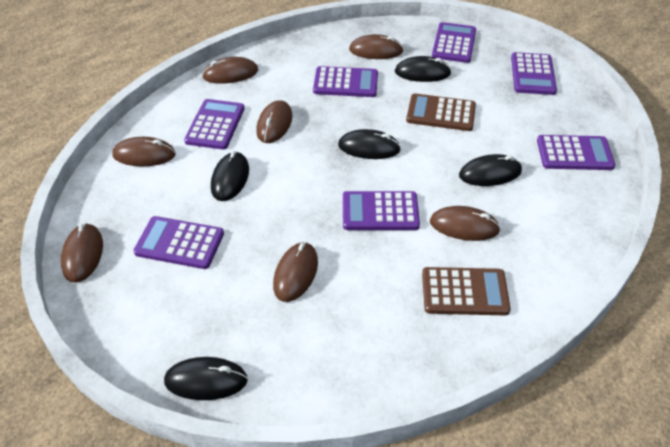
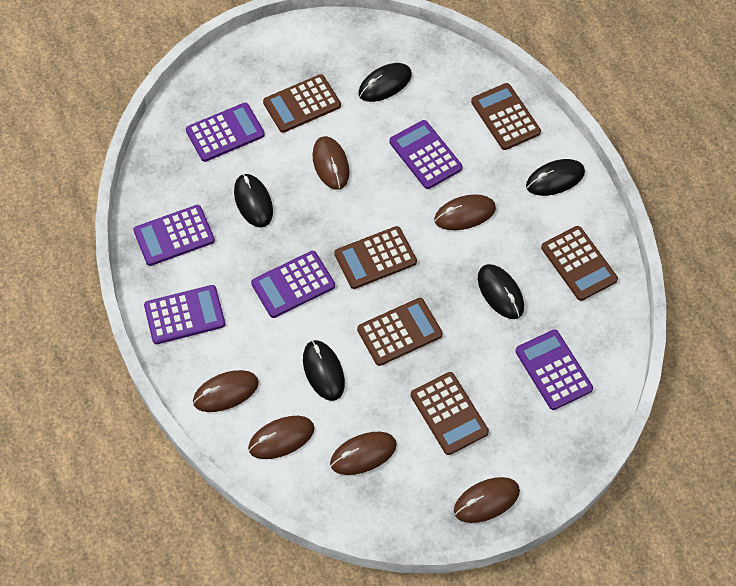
brown calculator: 2 -> 6
brown mouse: 7 -> 6
purple calculator: 7 -> 6

